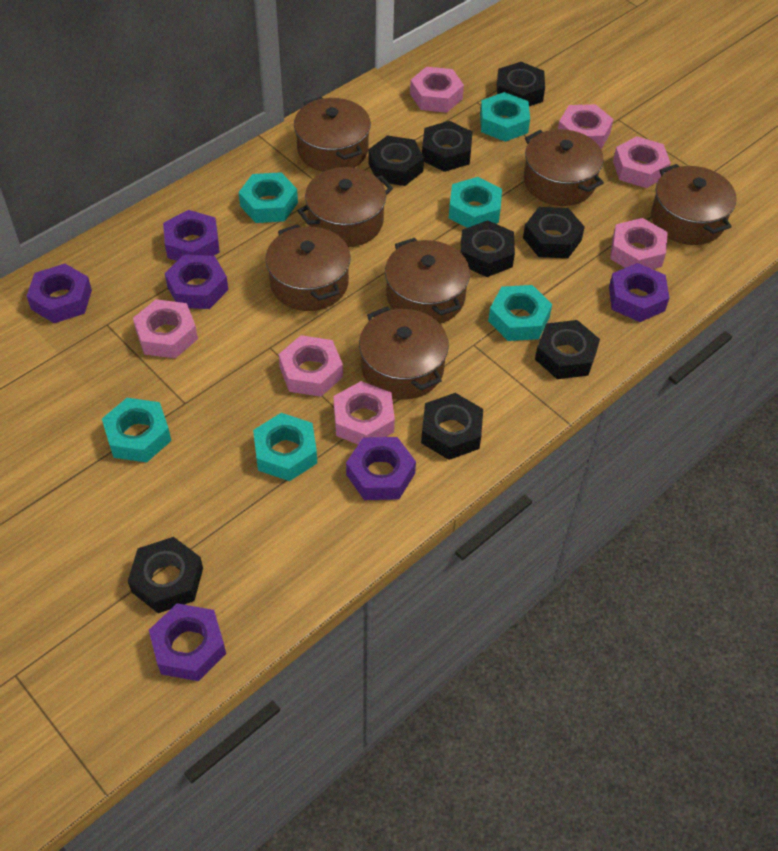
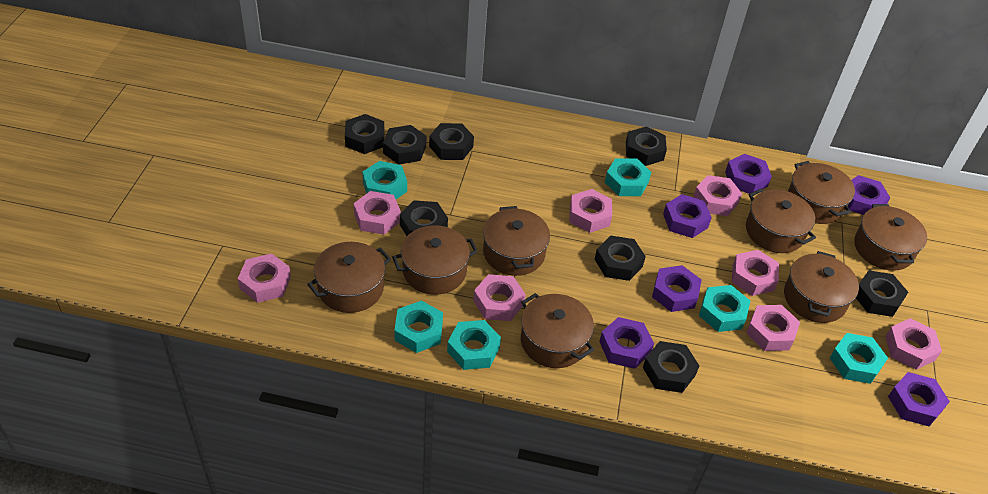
brown pot: 7 -> 8
pink nut: 7 -> 8

